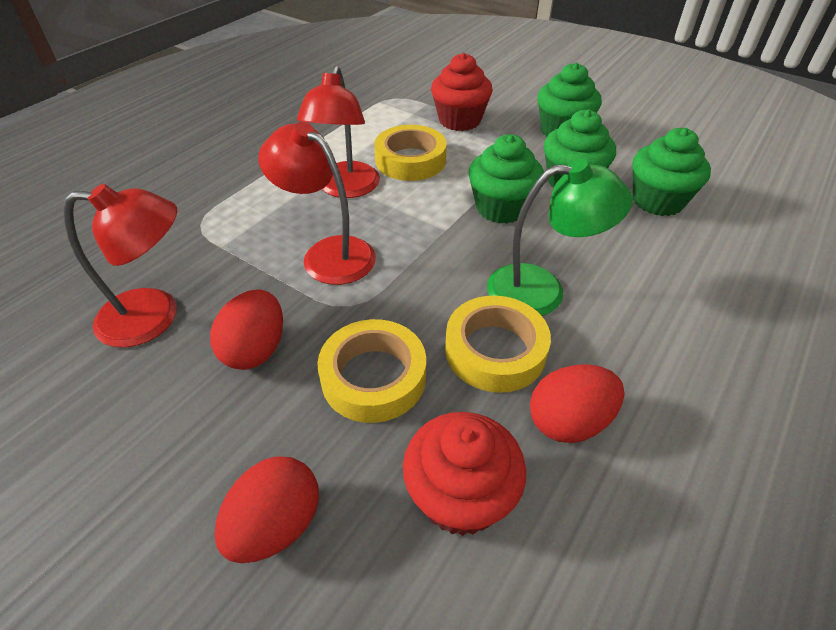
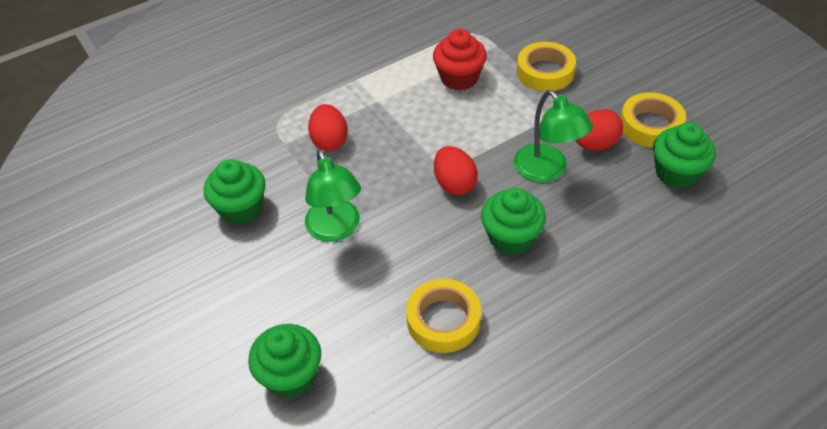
green lamp: 1 -> 2
red cupcake: 2 -> 1
red lamp: 3 -> 0

